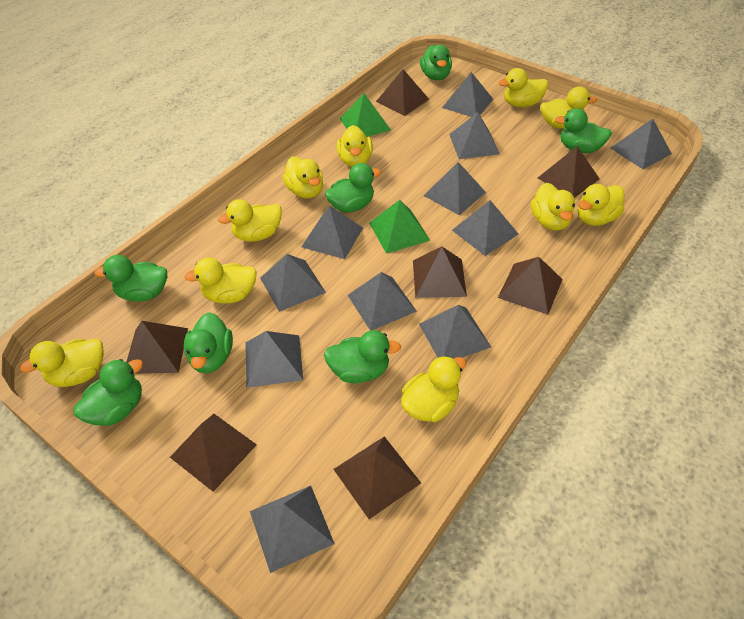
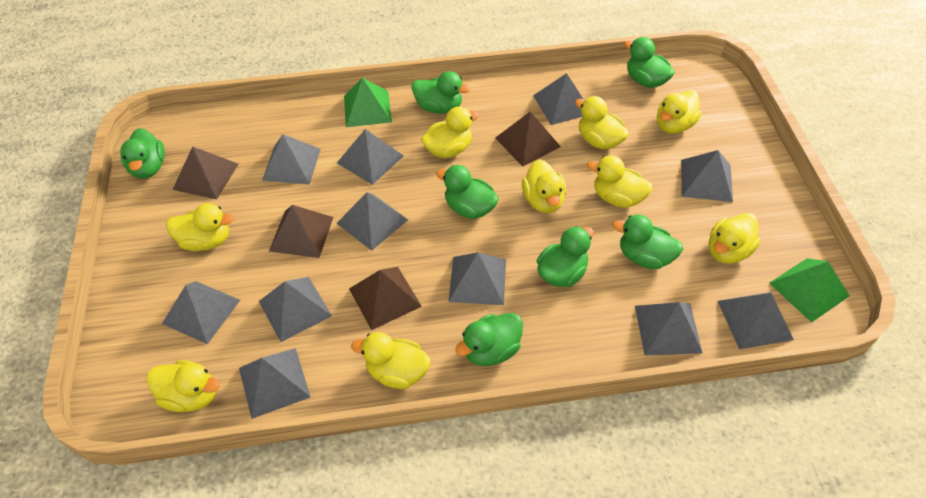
brown pyramid: 7 -> 4
yellow duck: 10 -> 9

